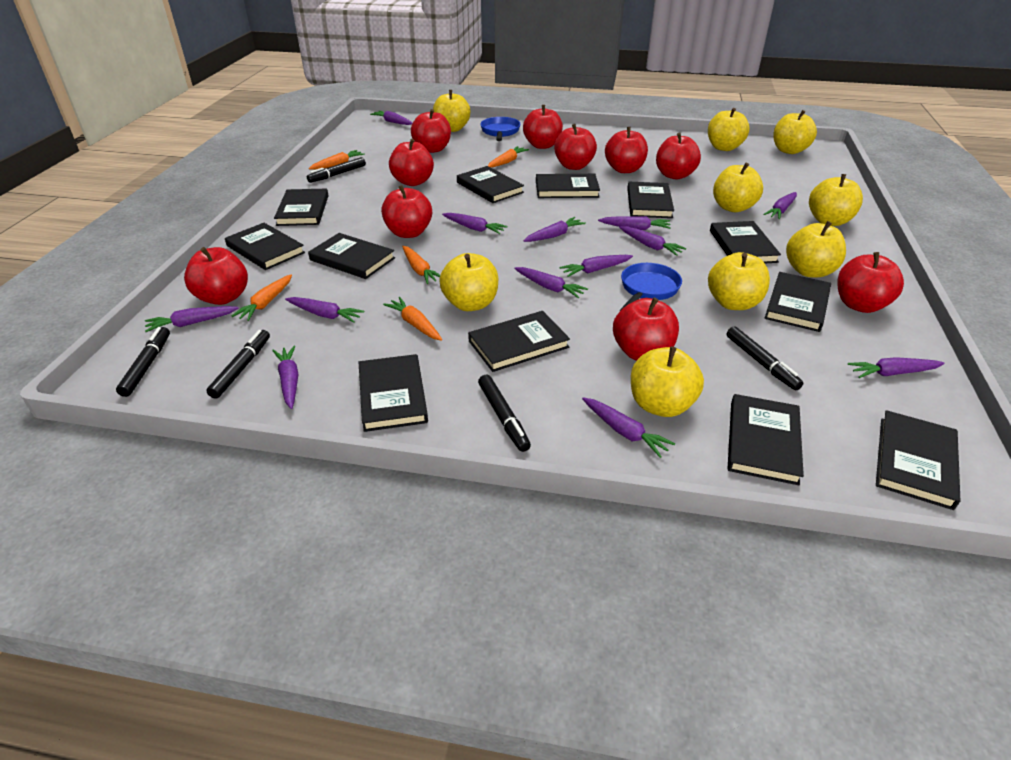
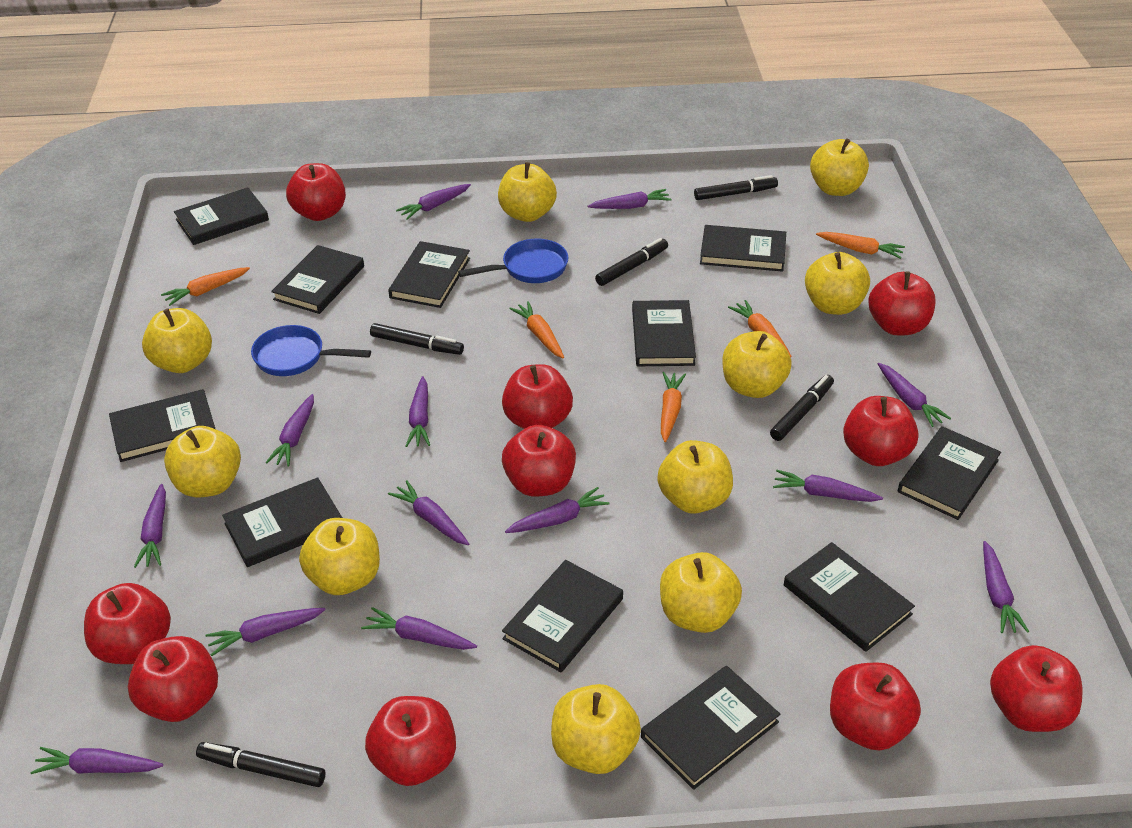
black book: 12 -> 11
yellow apple: 9 -> 10

